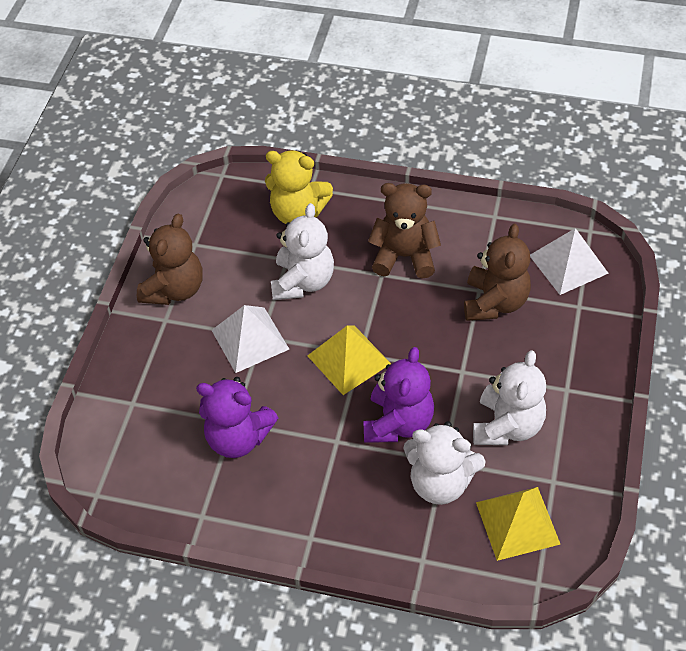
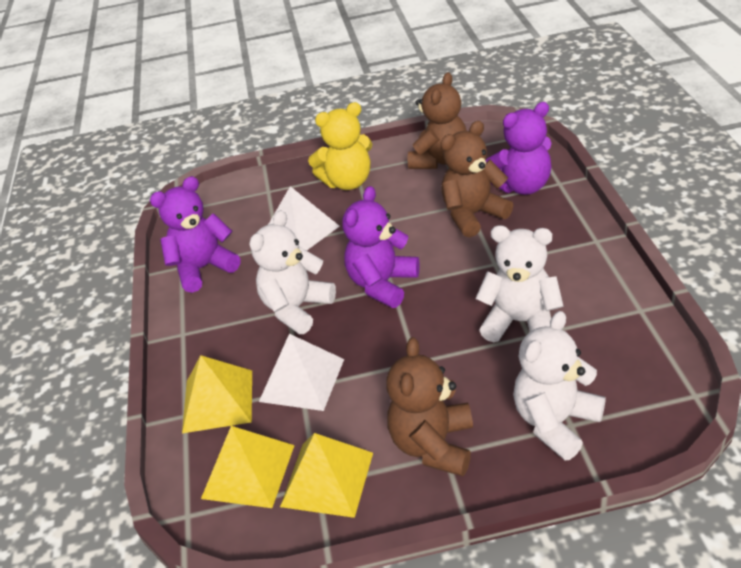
purple teddy bear: 2 -> 3
yellow pyramid: 2 -> 3

